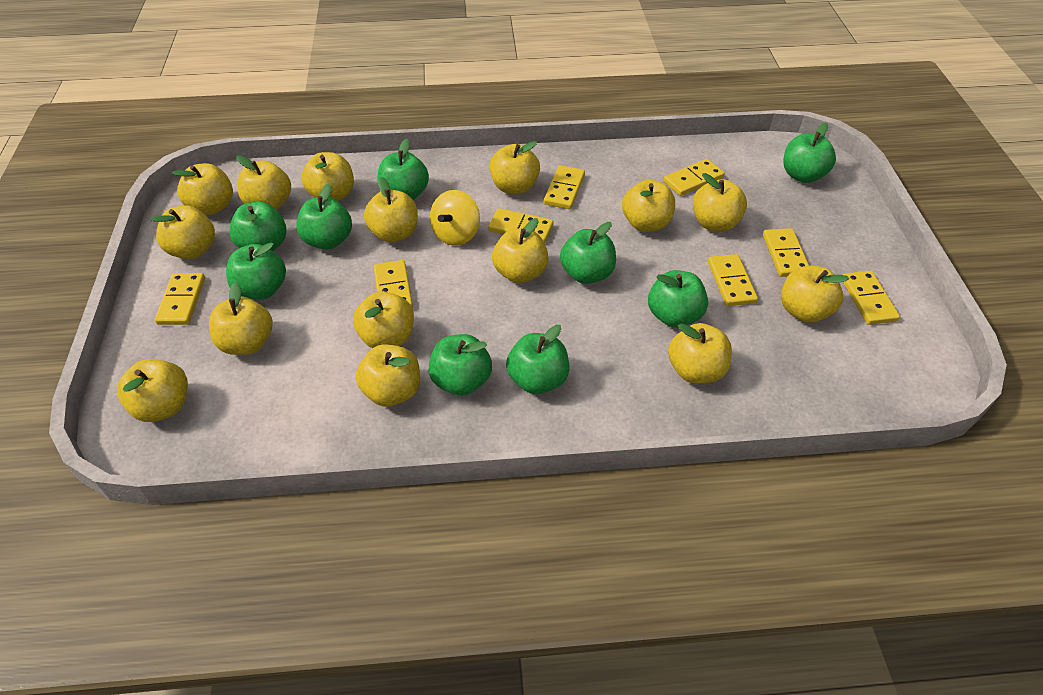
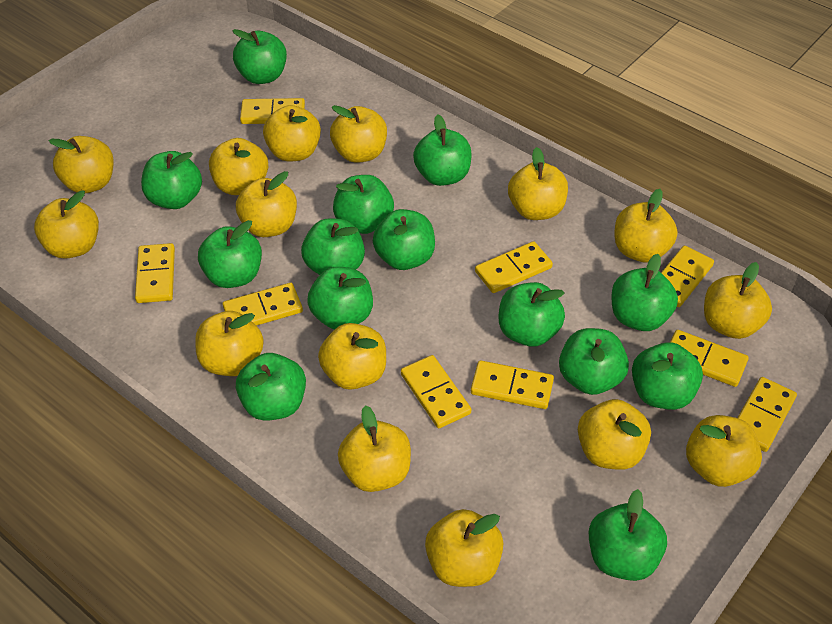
green apple: 9 -> 14
yellow domino: 8 -> 9
yellow spinning top: 1 -> 0

